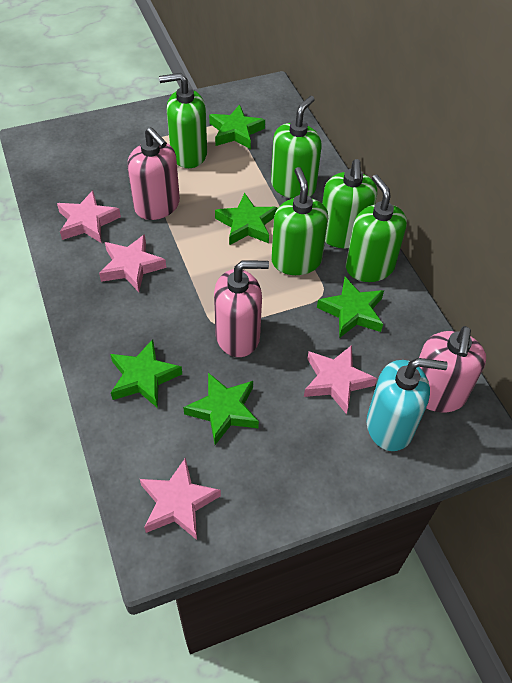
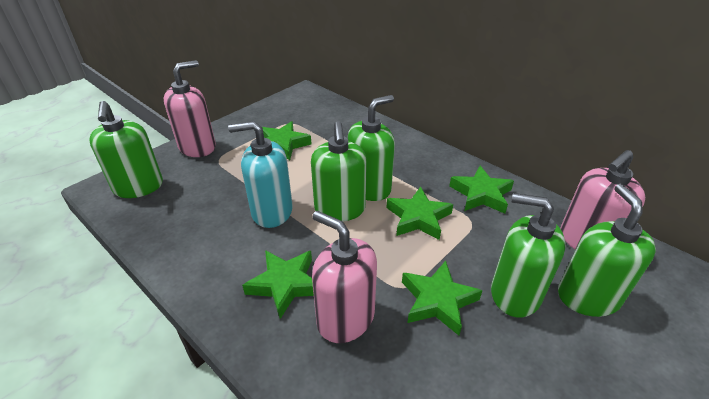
pink star: 4 -> 0

